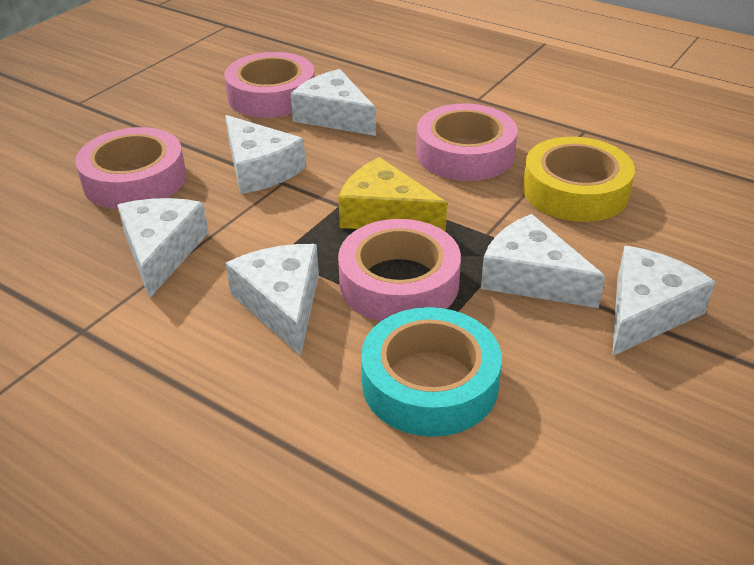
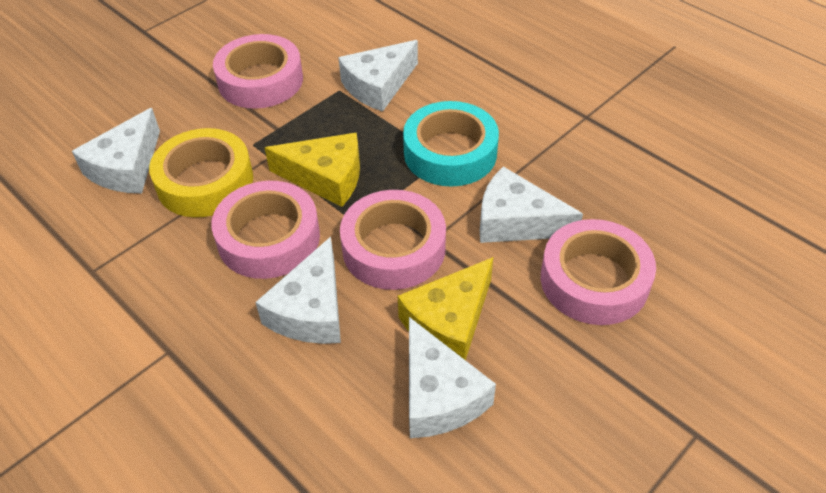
white cheese: 6 -> 5
yellow cheese: 1 -> 2

